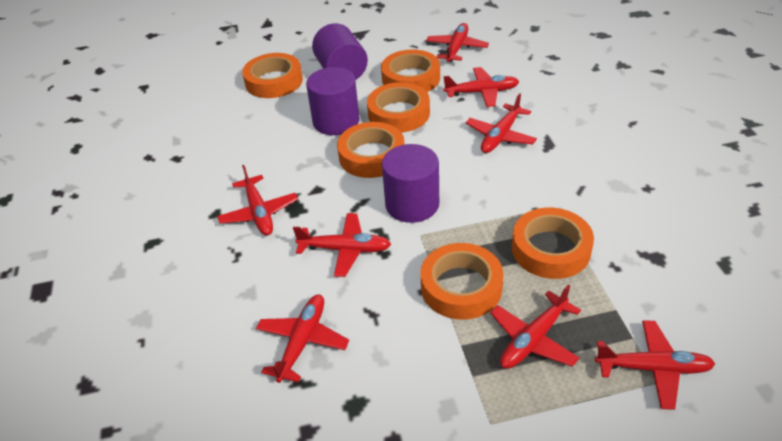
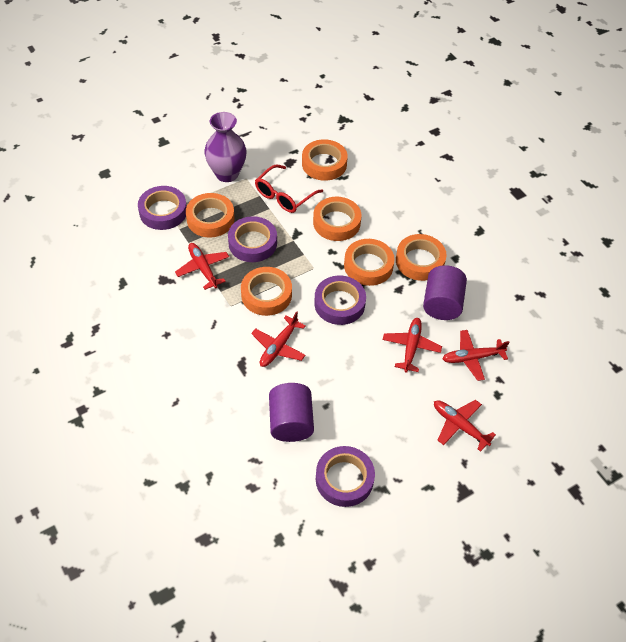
purple cylinder: 3 -> 2
purple tape: 0 -> 4
purple vase: 0 -> 1
red glasses: 0 -> 1
red plane: 8 -> 5

